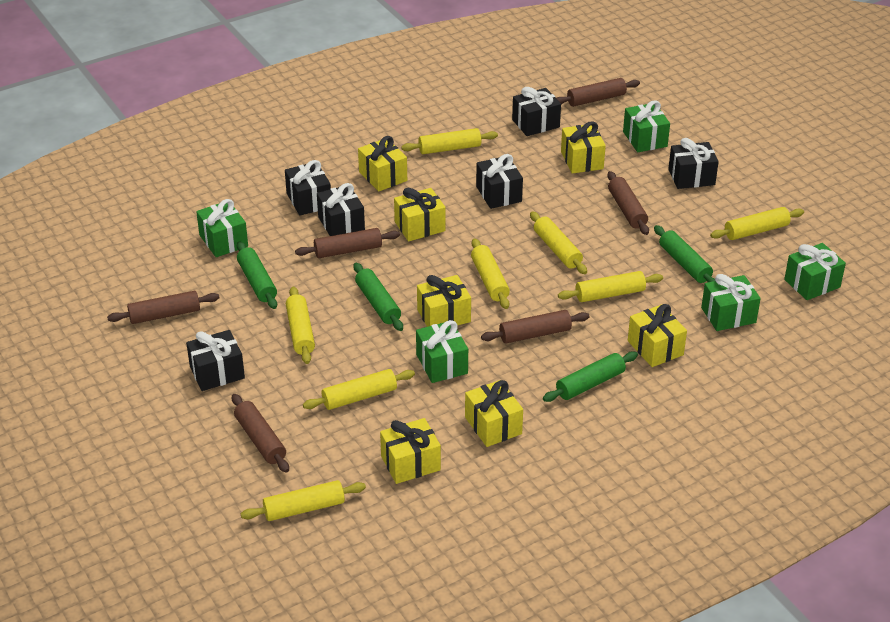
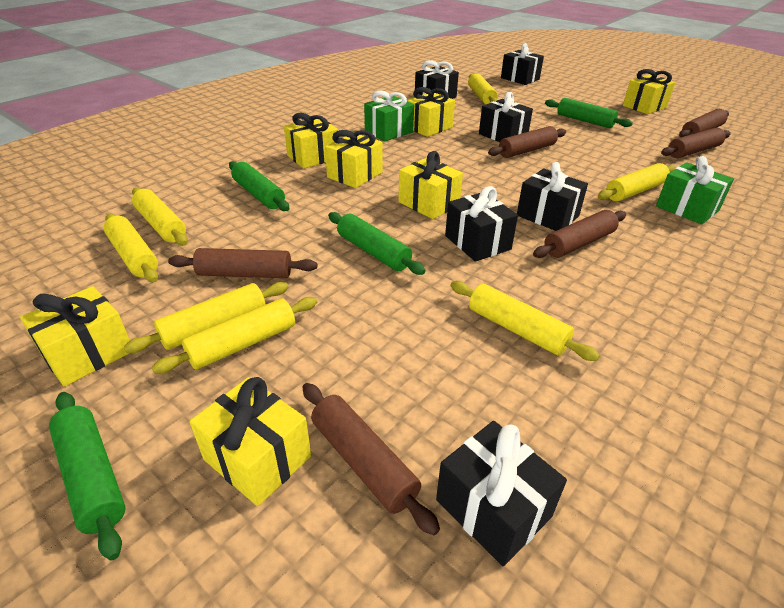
green gift: 5 -> 2
yellow rolling pin: 8 -> 7

